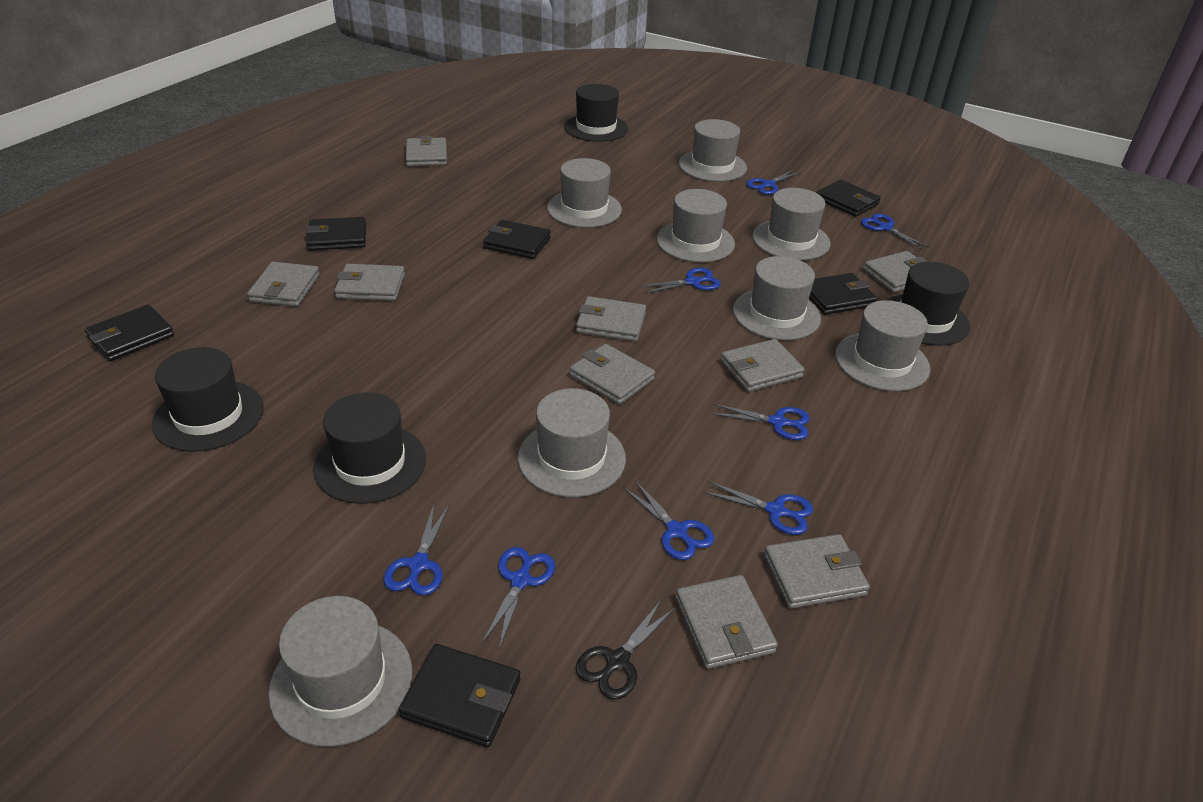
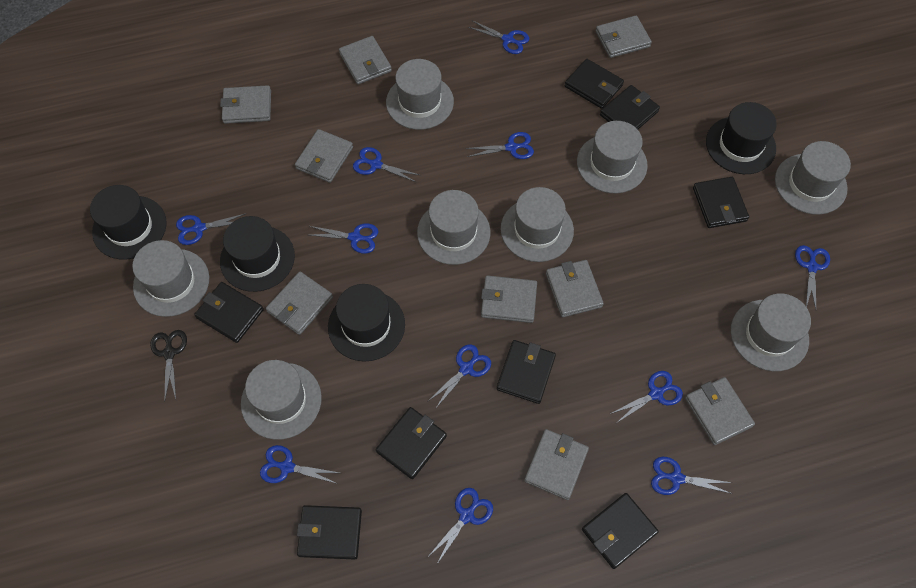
black wallet: 6 -> 8
blue scissors: 8 -> 11

